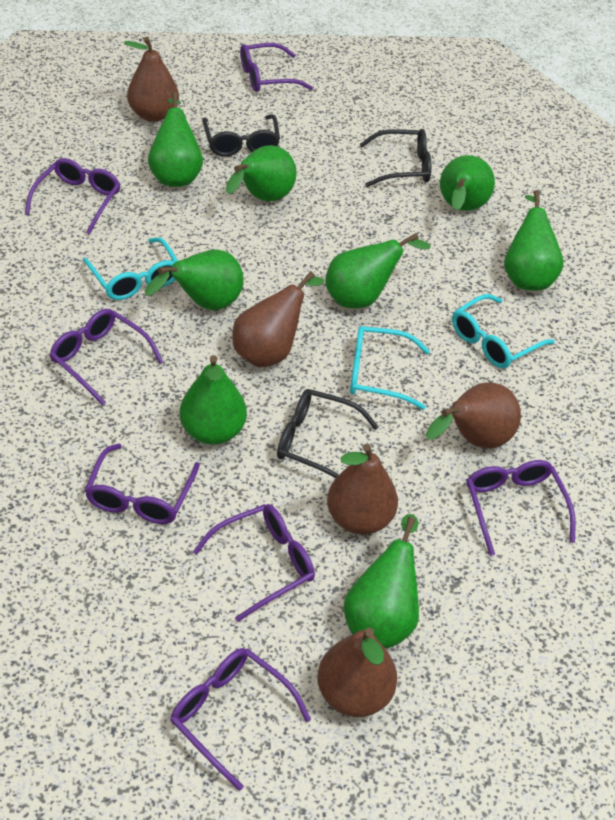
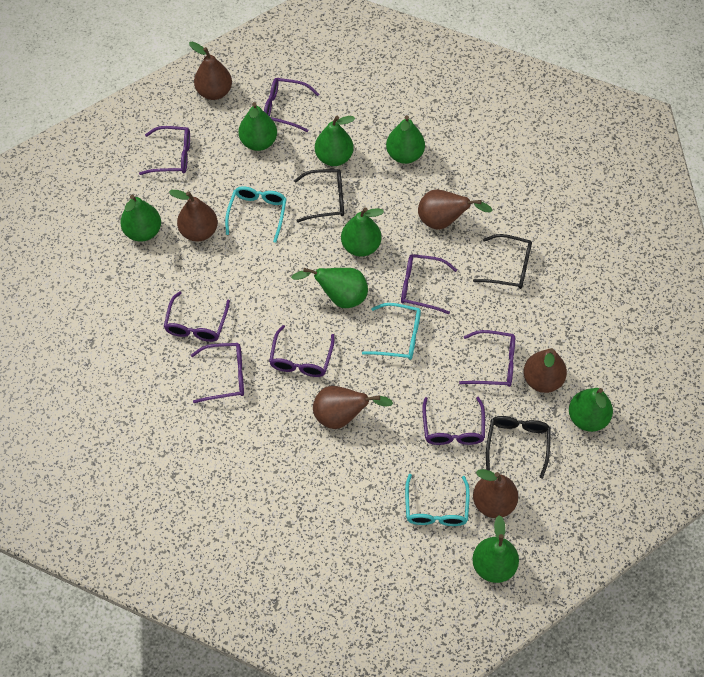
brown pear: 5 -> 6
purple glasses: 7 -> 8

